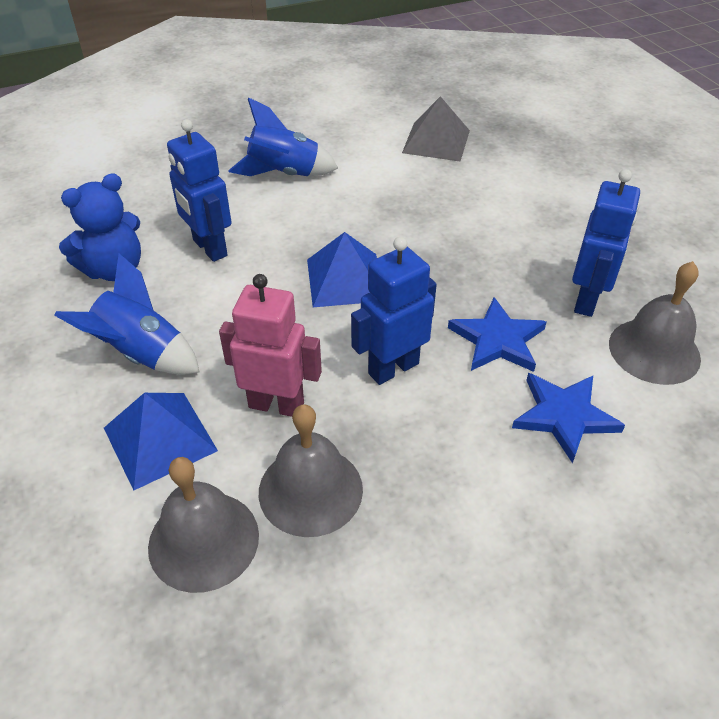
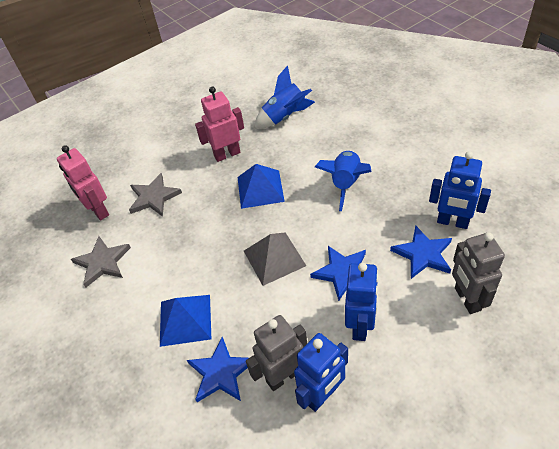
blue star: 2 -> 3
blue teddy bear: 1 -> 0
grey bell: 3 -> 0
grey robot: 0 -> 2
grey star: 0 -> 2
pink robot: 1 -> 2

